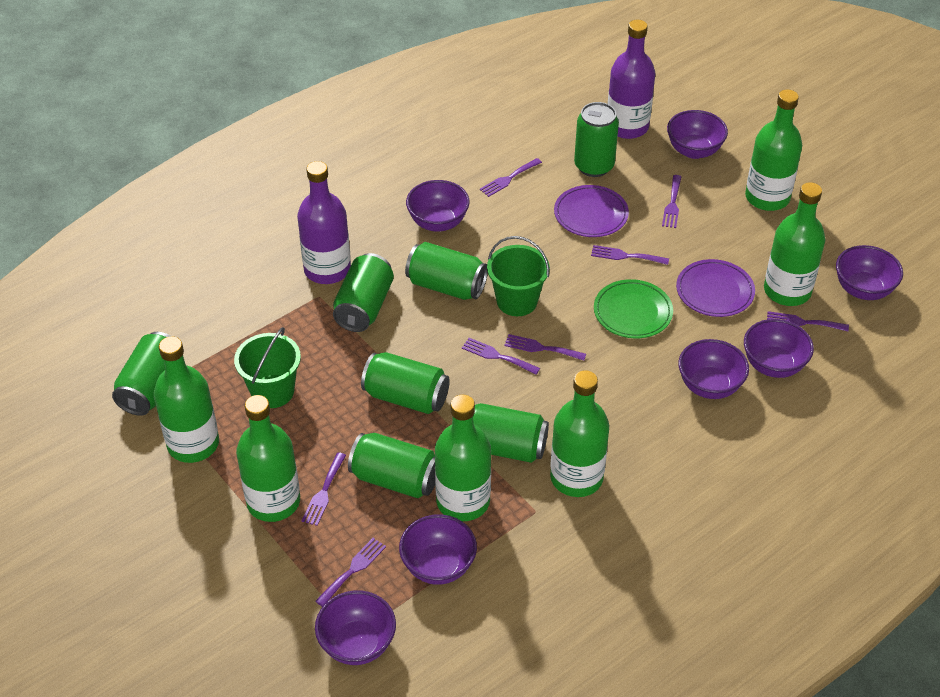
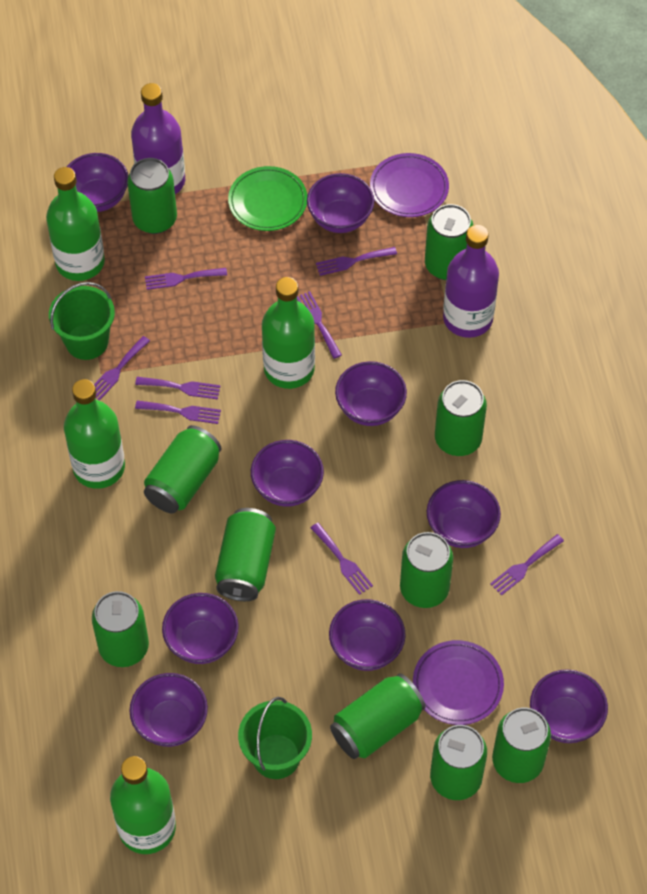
green bottle: 6 -> 4
green can: 7 -> 10
purple bowl: 7 -> 9

